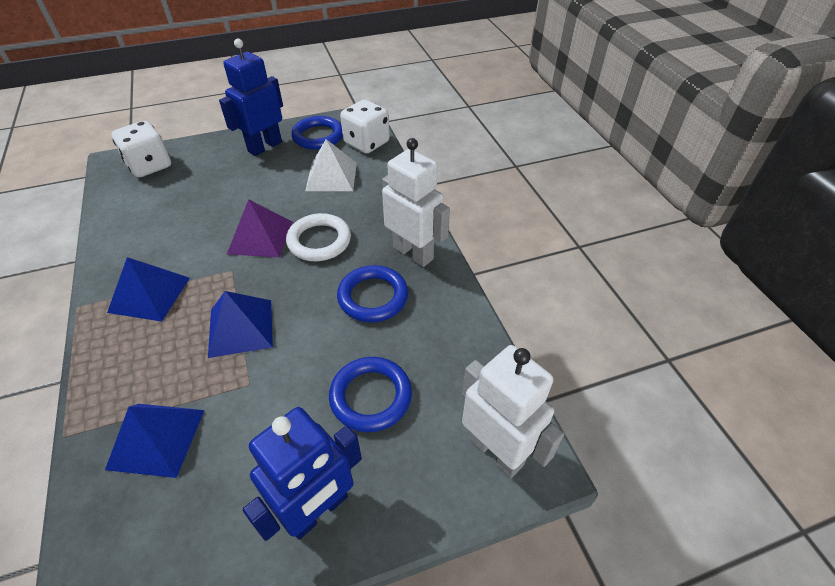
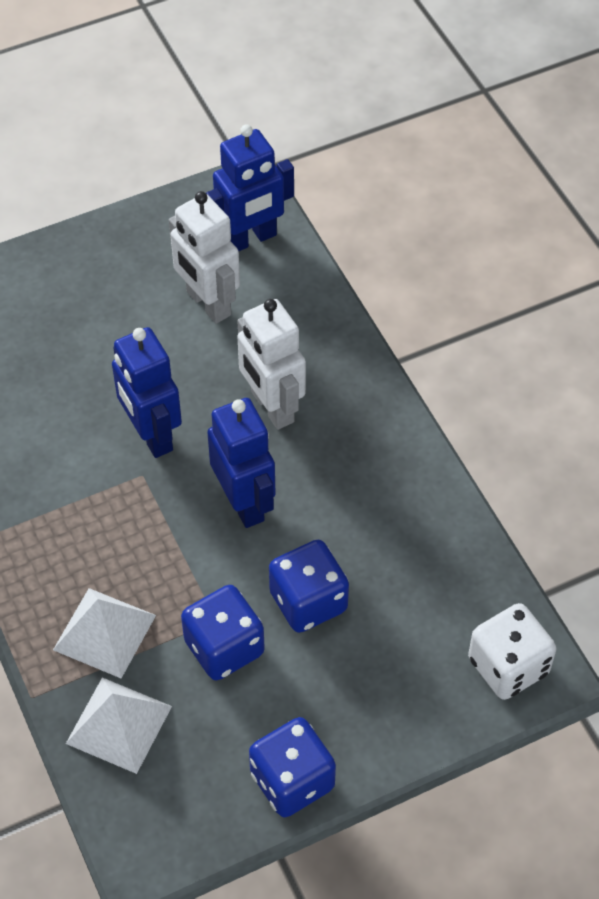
blue dice: 0 -> 3
blue pyramid: 3 -> 0
blue ring: 3 -> 0
blue robot: 2 -> 3
purple pyramid: 1 -> 0
white dice: 2 -> 1
white pyramid: 1 -> 2
white ring: 1 -> 0

